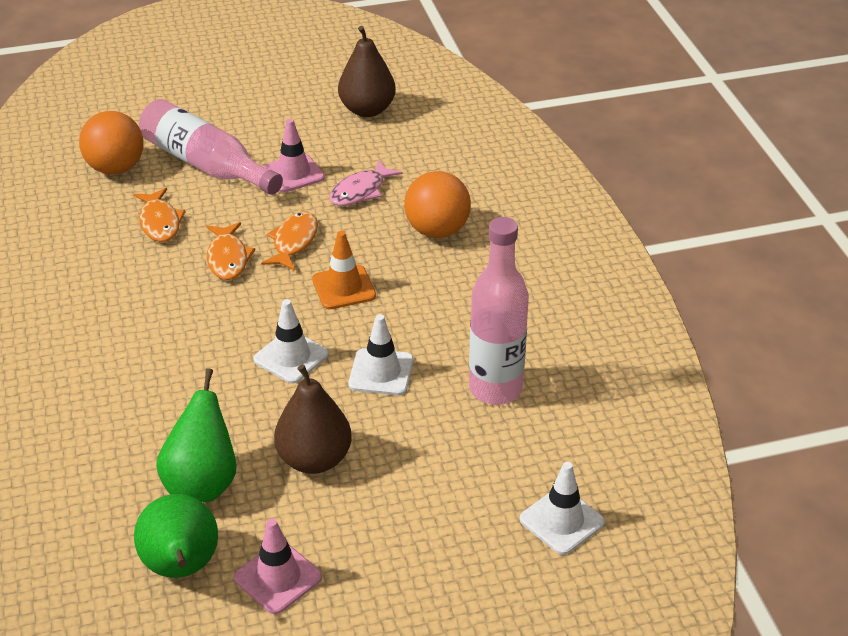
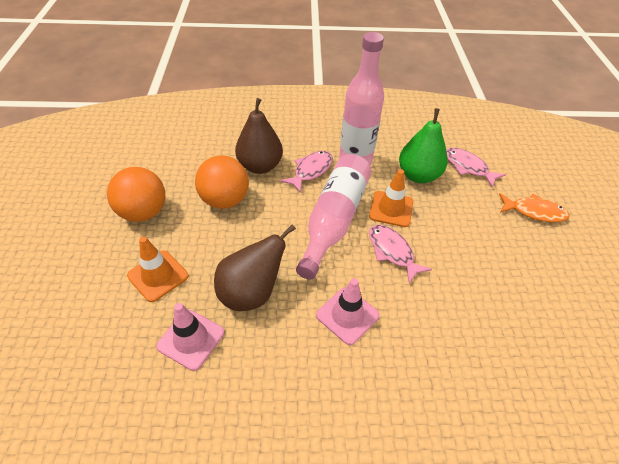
green pear: 2 -> 1
orange fish: 3 -> 1
orange traffic cone: 1 -> 2
pink fish: 1 -> 3
white traffic cone: 3 -> 0

